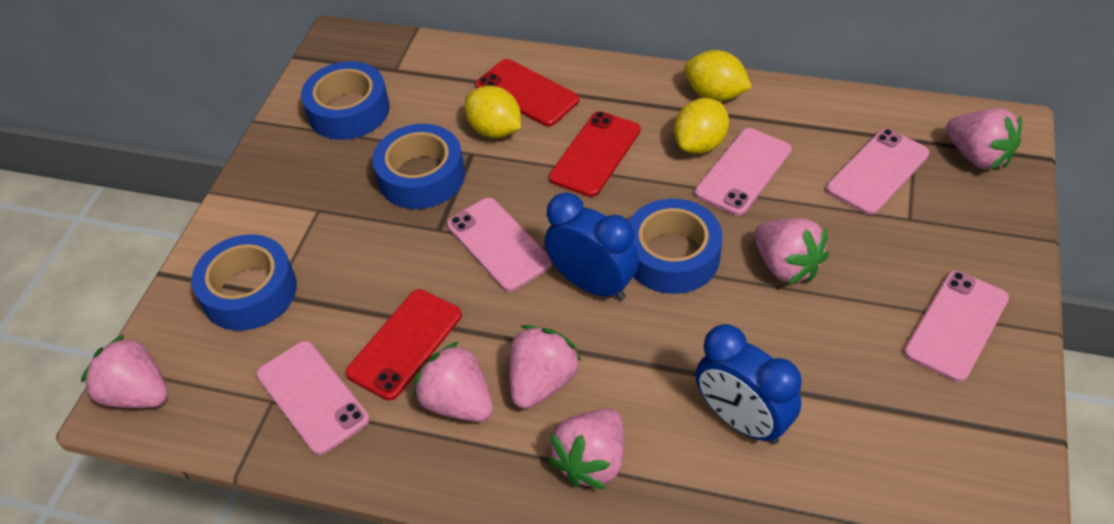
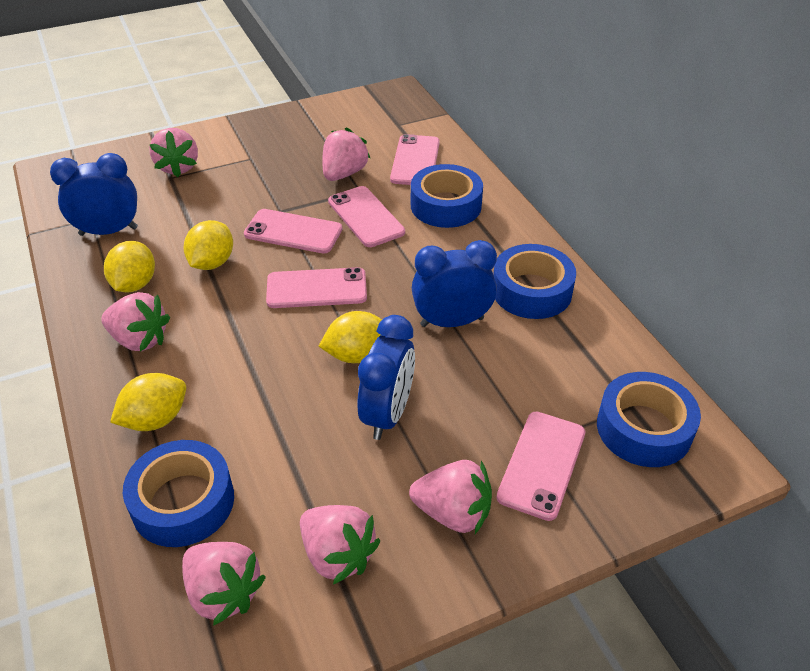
blue clock: 2 -> 3
red phone: 3 -> 0
yellow lemon: 3 -> 4

